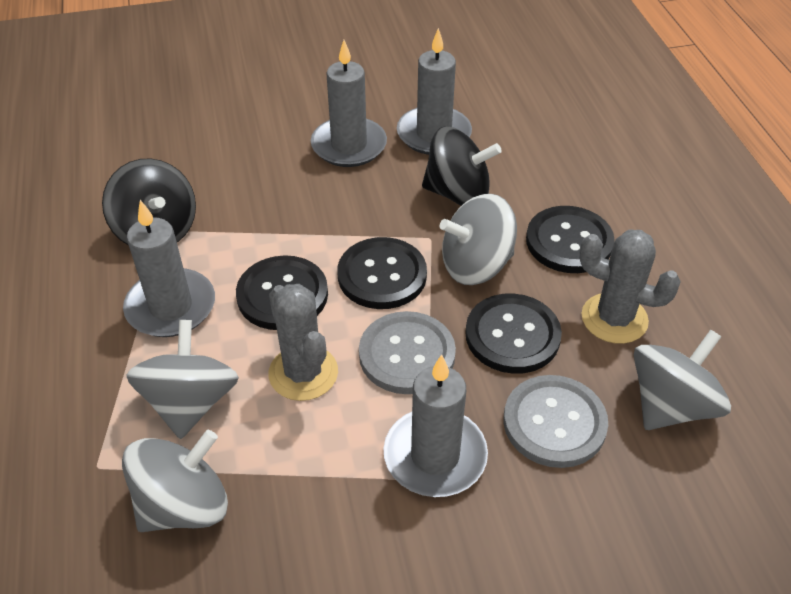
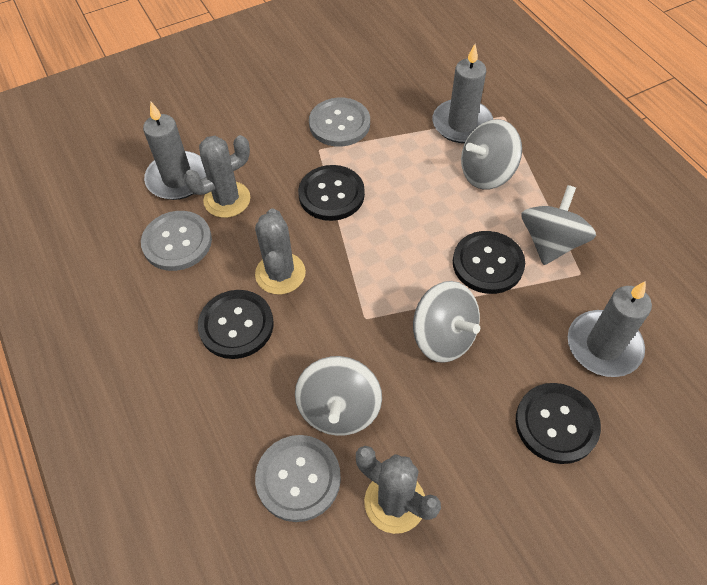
black spinning top: 2 -> 0
grey button: 2 -> 3
grey cactus: 2 -> 3
grey candle: 4 -> 3

